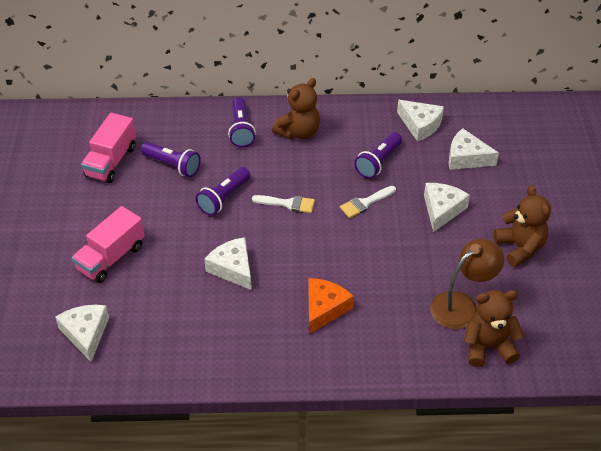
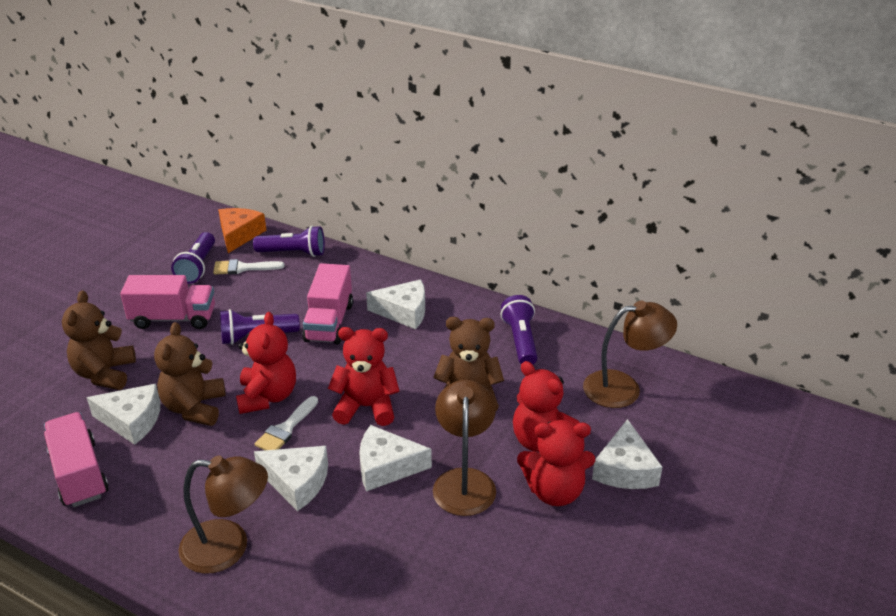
brown lamp: 1 -> 3
pink truck: 2 -> 3
red teddy bear: 0 -> 4

